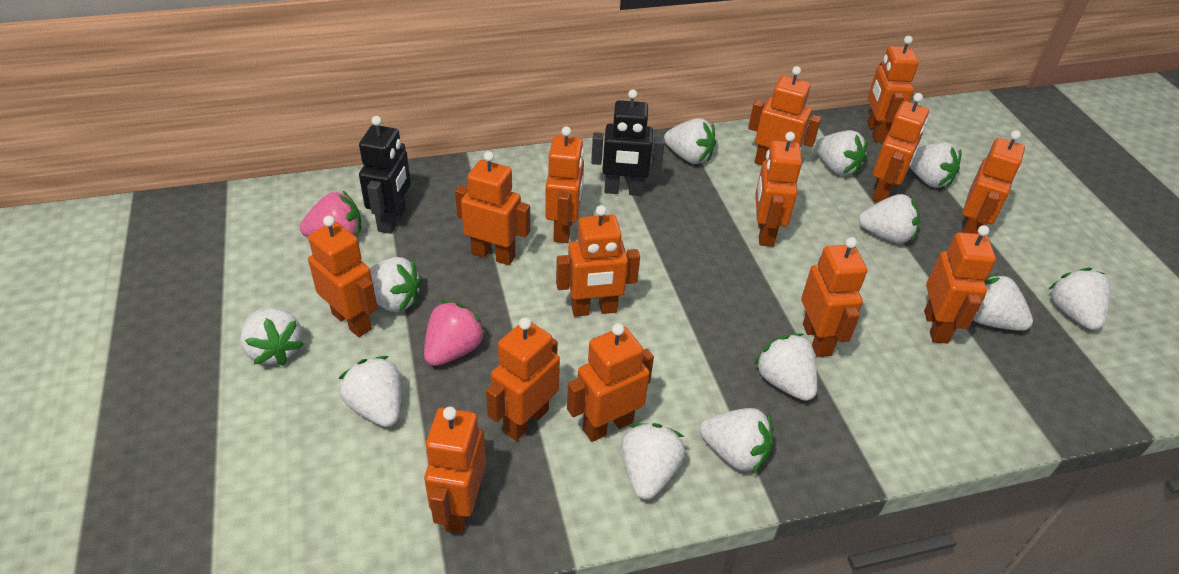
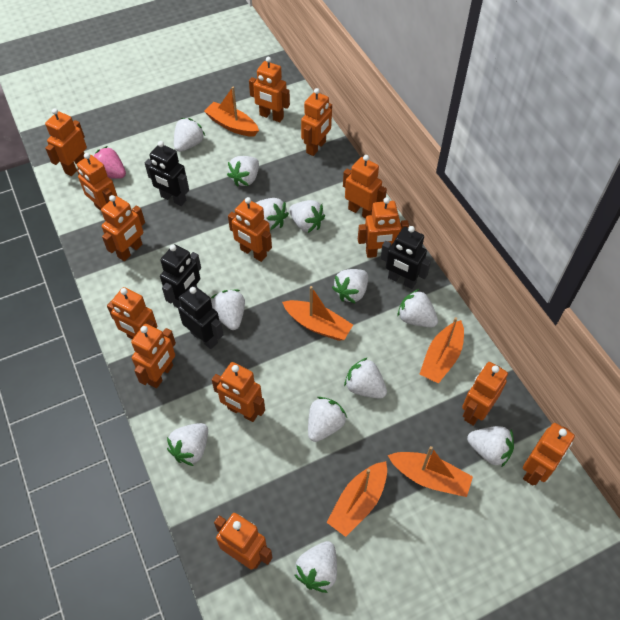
black robot: 2 -> 4
orange boat: 0 -> 5
pink strawberry: 2 -> 1

